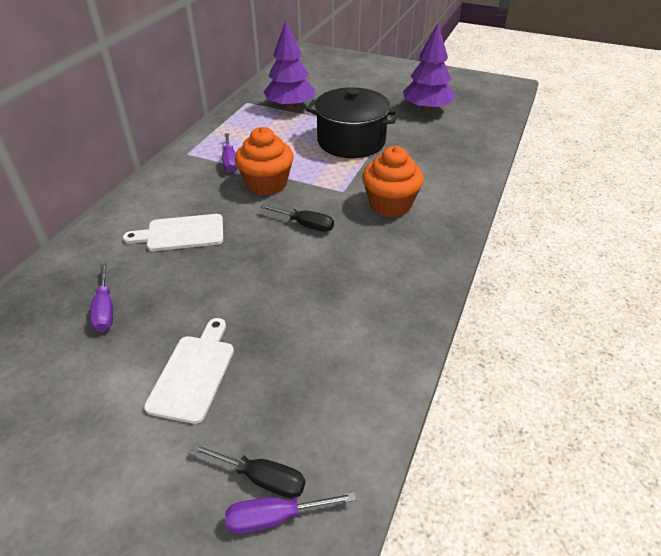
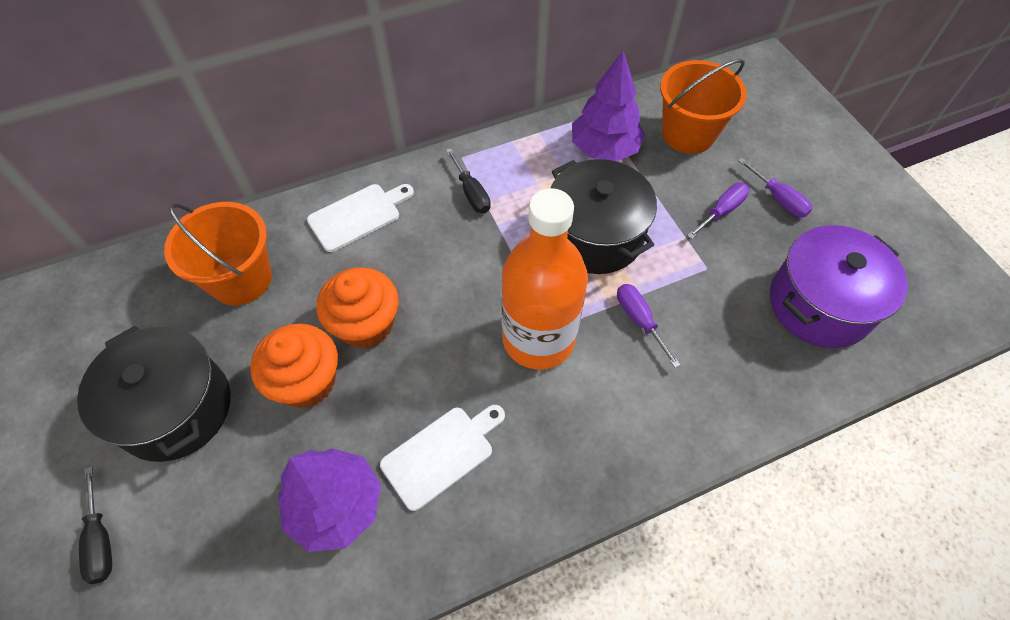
black pot: 1 -> 2
orange bottle: 0 -> 1
orange bucket: 0 -> 2
purple pot: 0 -> 1

